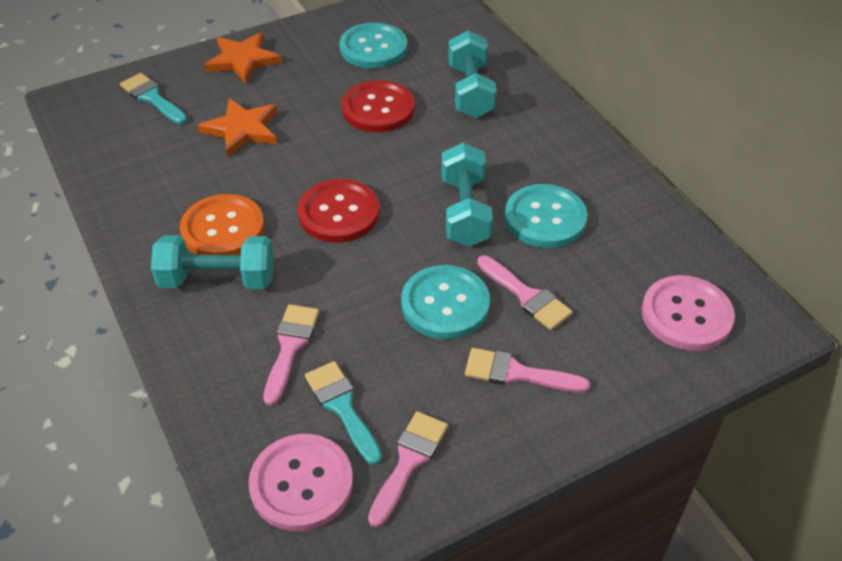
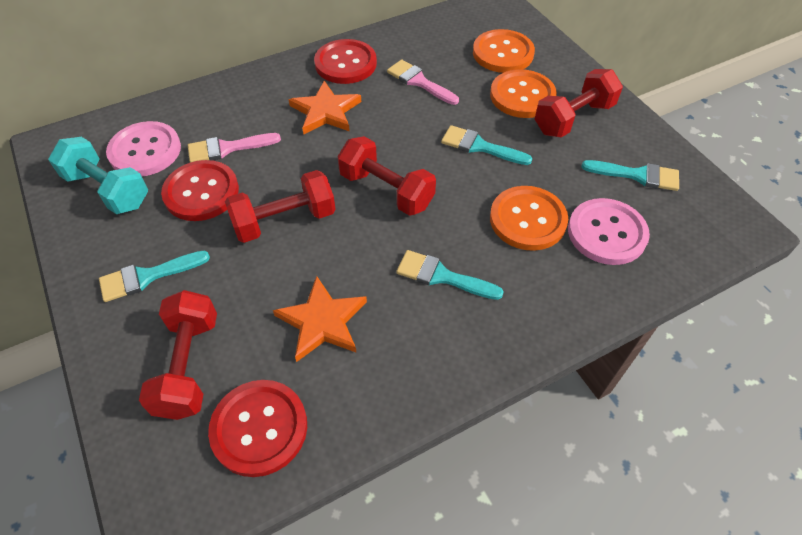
orange button: 1 -> 3
pink brush: 4 -> 2
red button: 2 -> 3
red dumbbell: 0 -> 4
turquoise brush: 2 -> 4
turquoise button: 3 -> 0
turquoise dumbbell: 3 -> 1

